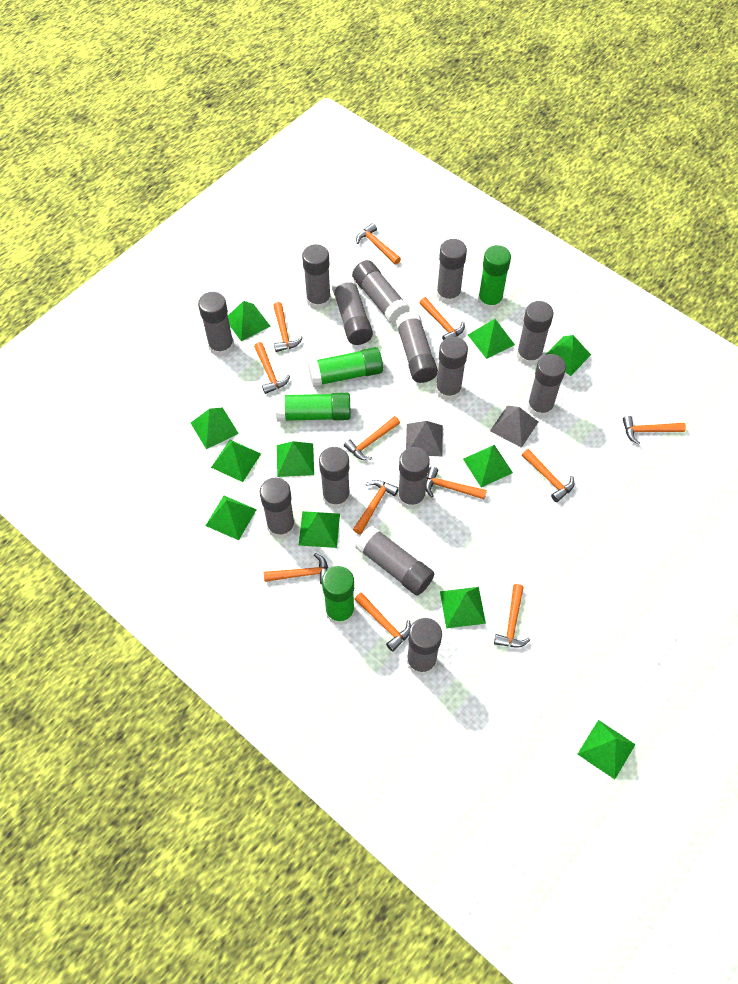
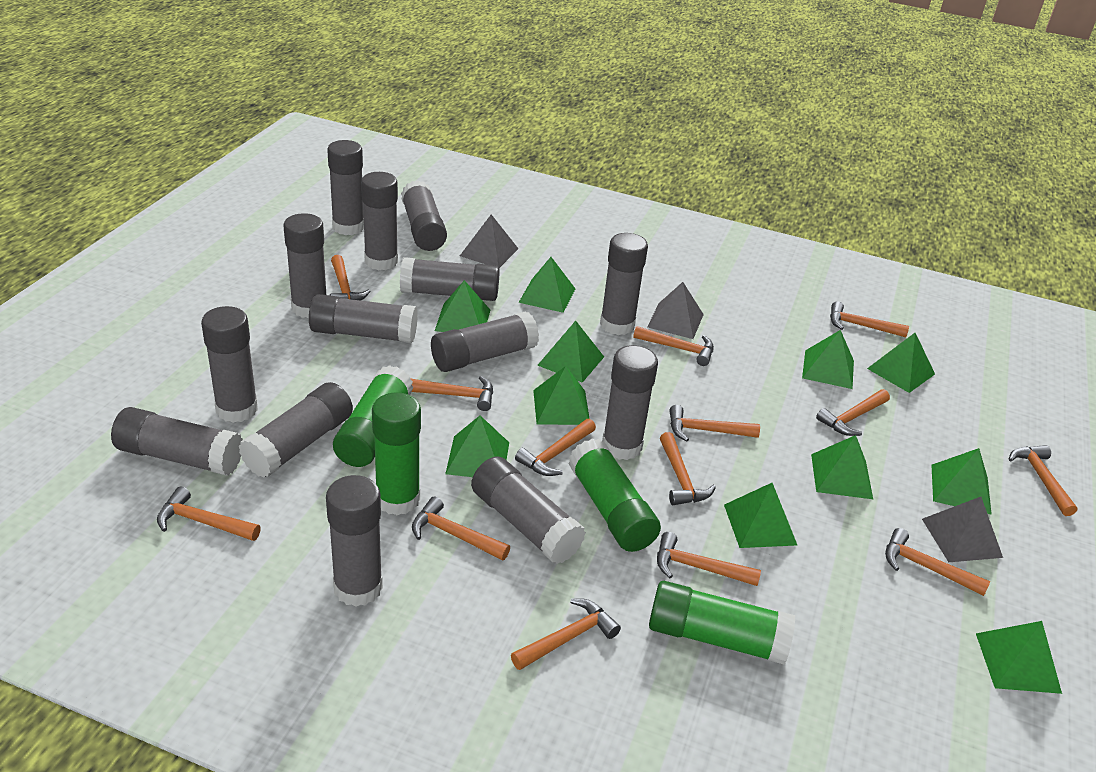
grey pyramid: 2 -> 3
orange hammer: 12 -> 14

